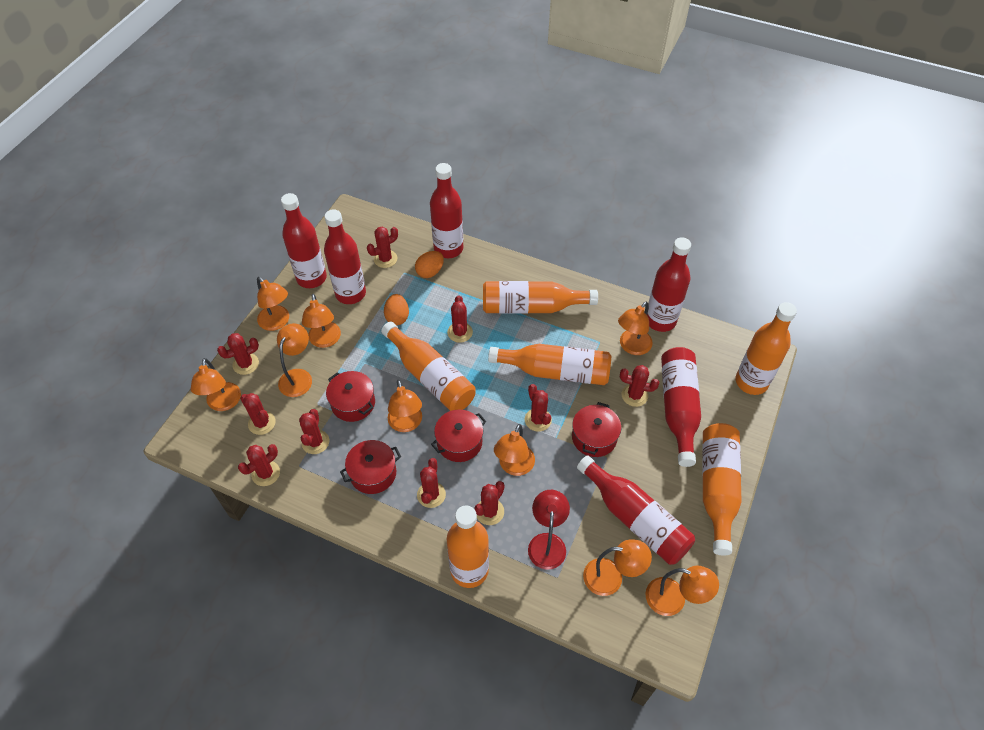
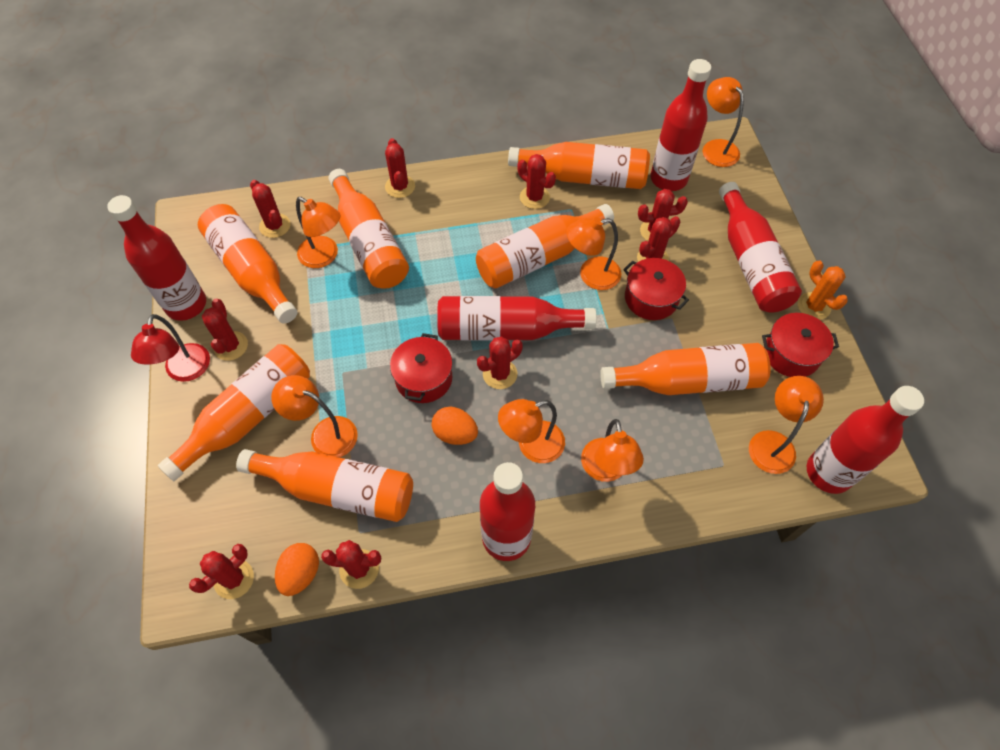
orange bottle: 6 -> 7
orange cactus: 0 -> 1
orange lamp: 9 -> 7
red cactus: 10 -> 9
red pot: 4 -> 3

